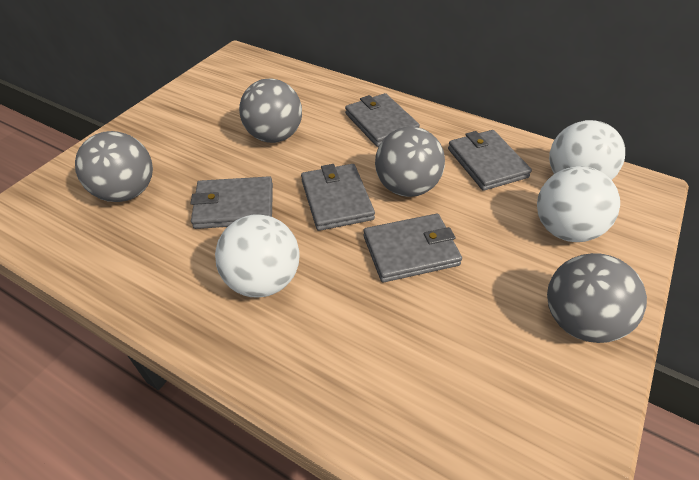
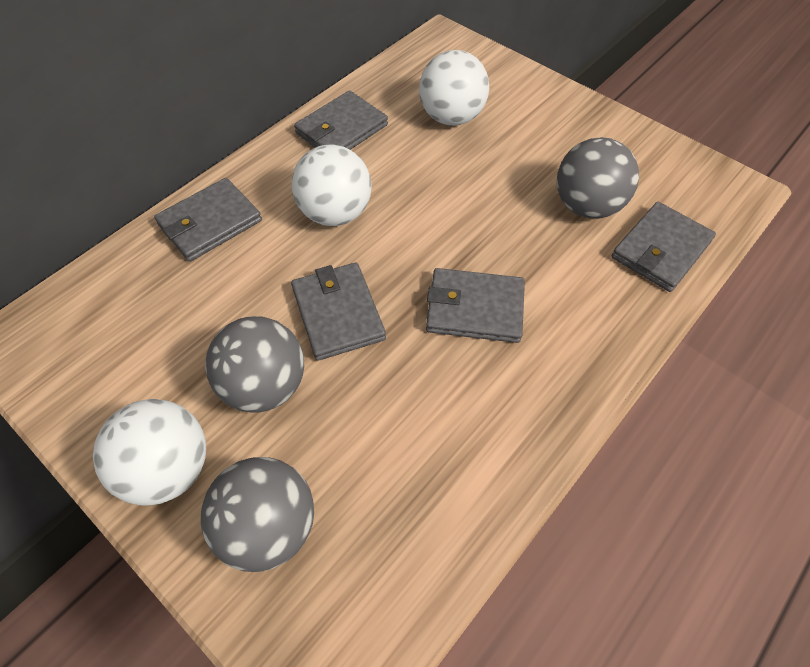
grey ball: 4 -> 3

